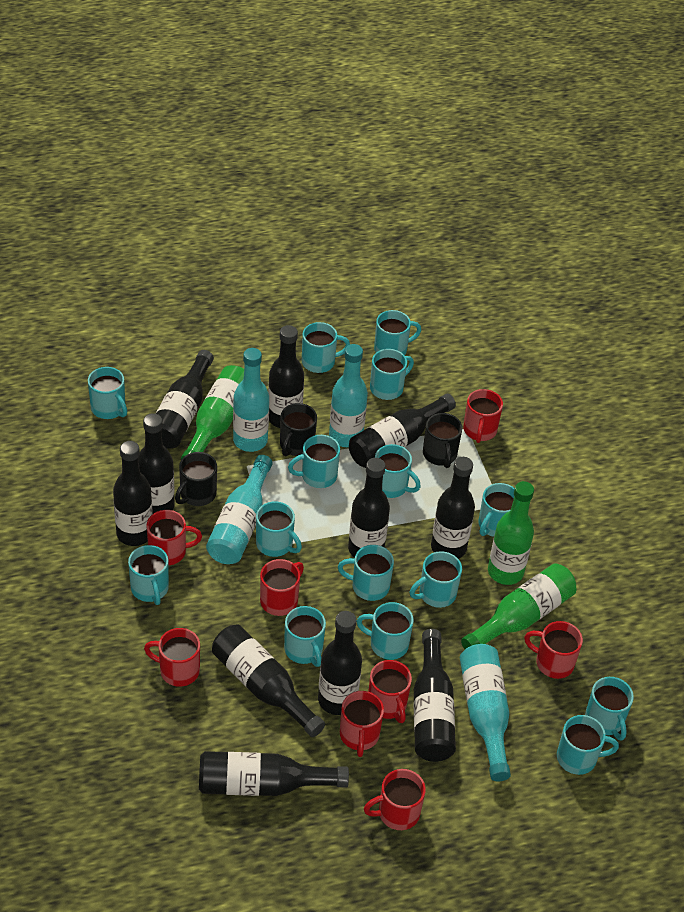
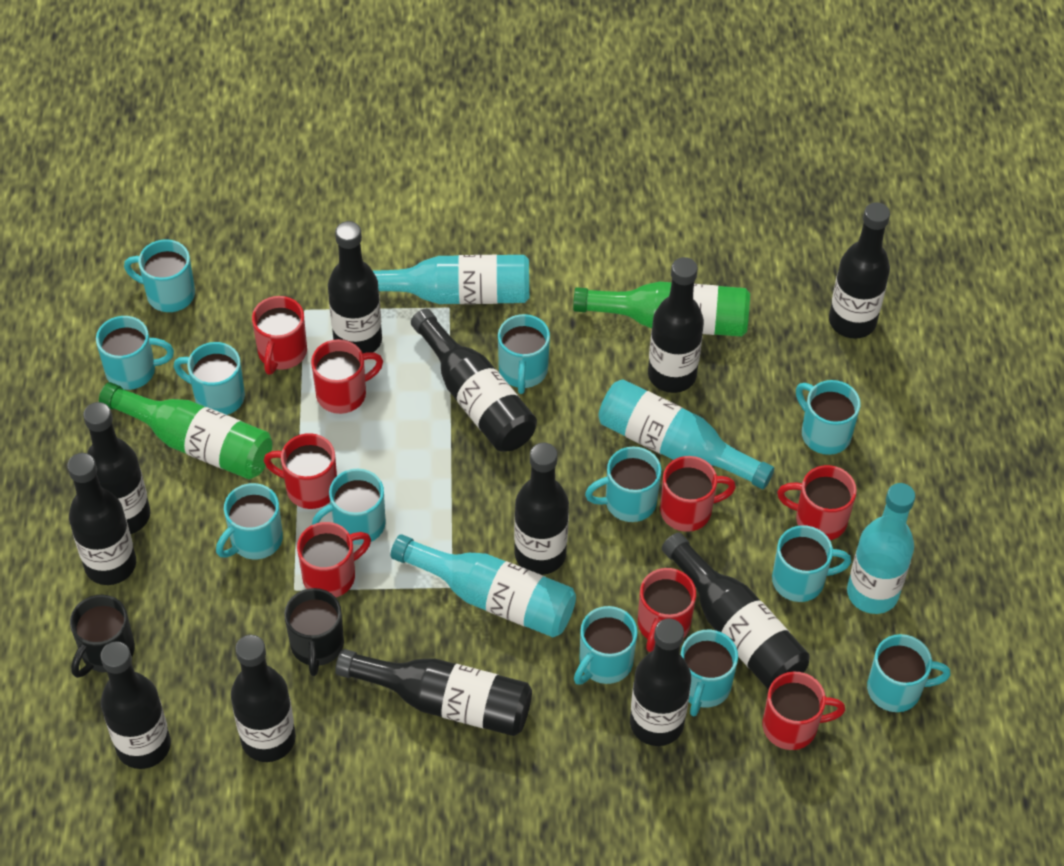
black bottle: 11 -> 12
black mug: 3 -> 2
green bottle: 3 -> 2
turquoise mug: 15 -> 12

